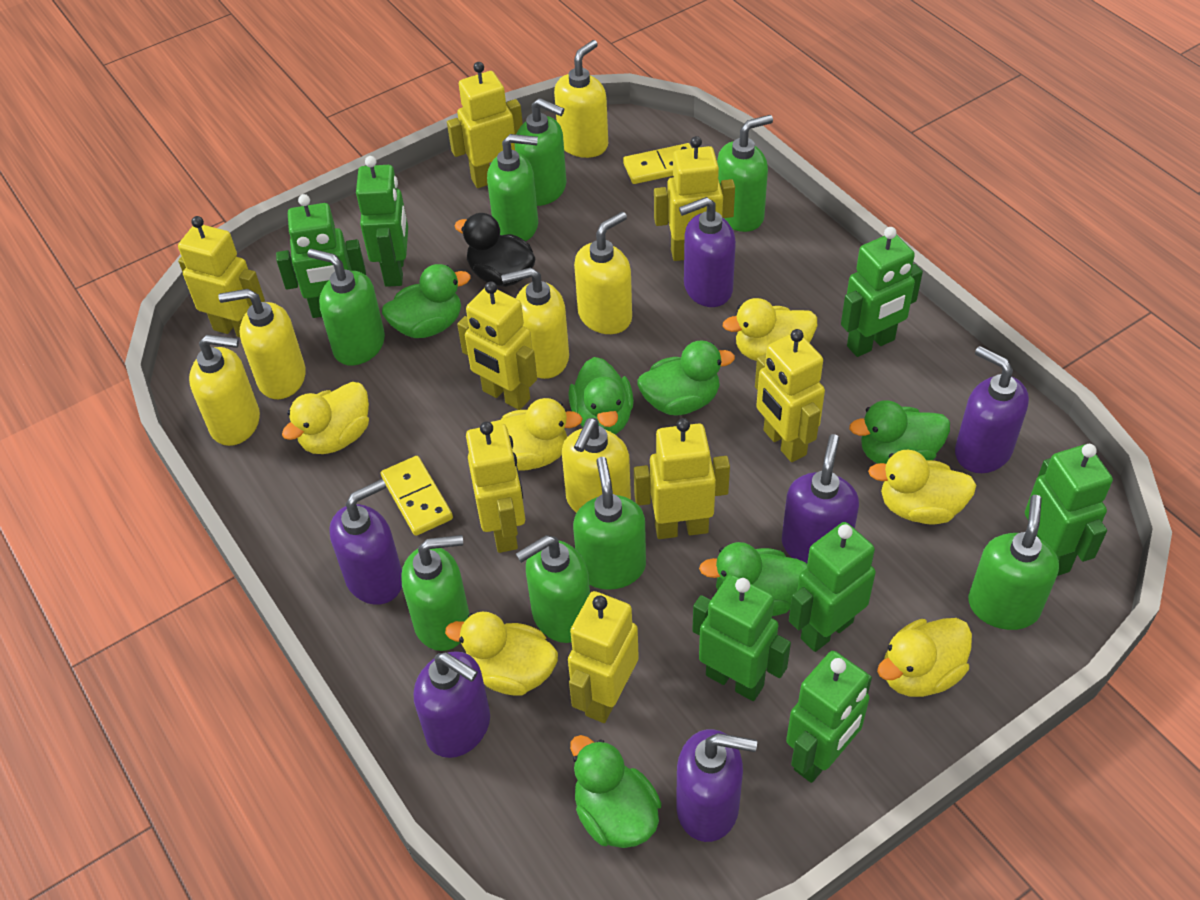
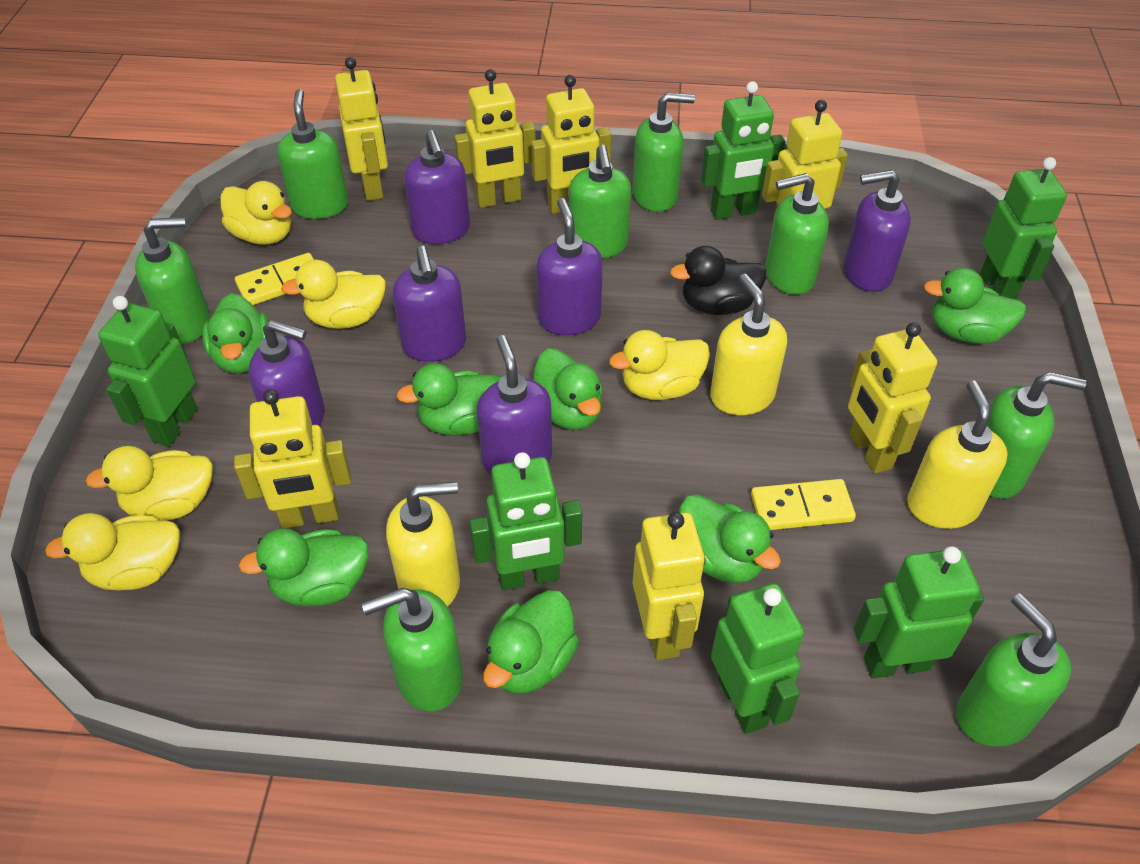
green duck: 6 -> 7
green robot: 7 -> 6
yellow duck: 6 -> 5
yellow robot: 8 -> 7
yellow soap dispenser: 6 -> 3

